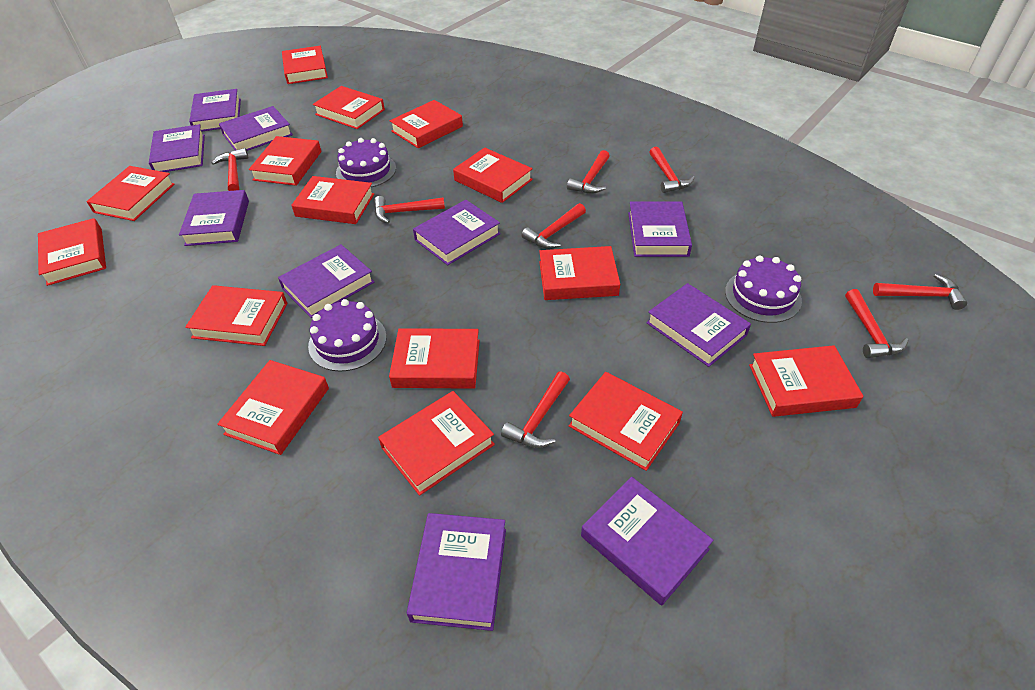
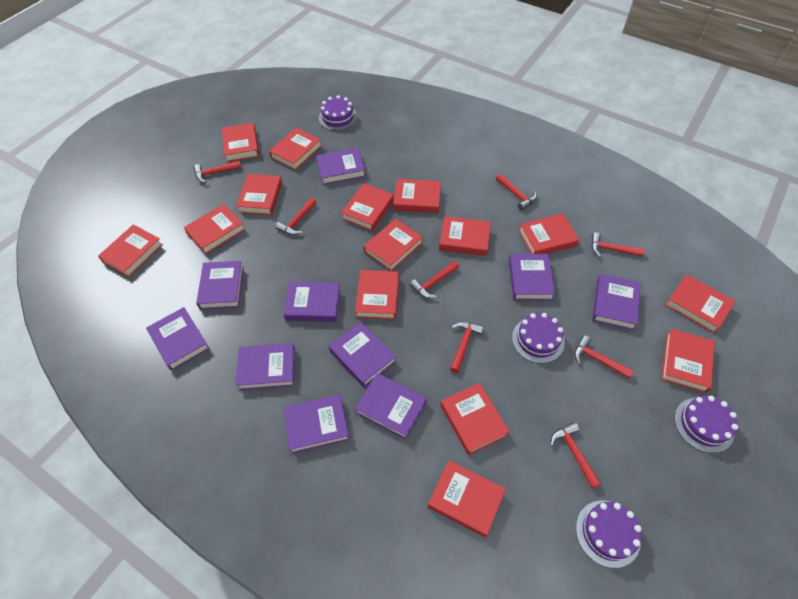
purple cake: 3 -> 4

